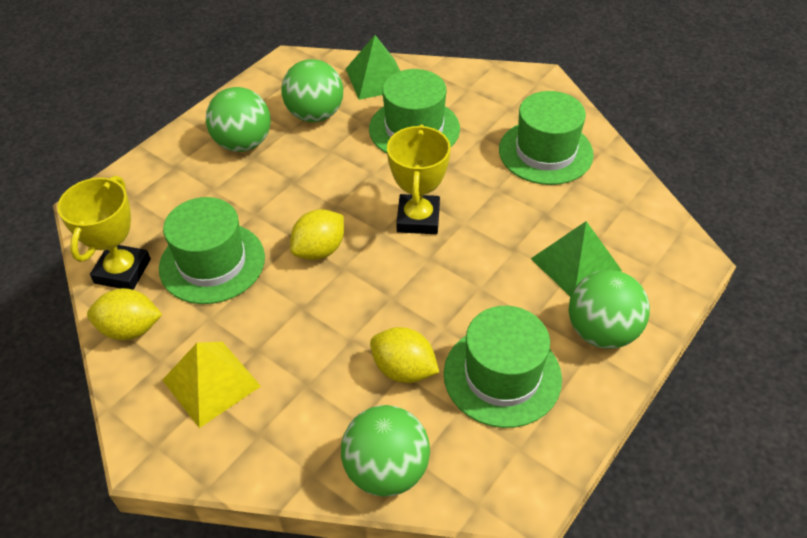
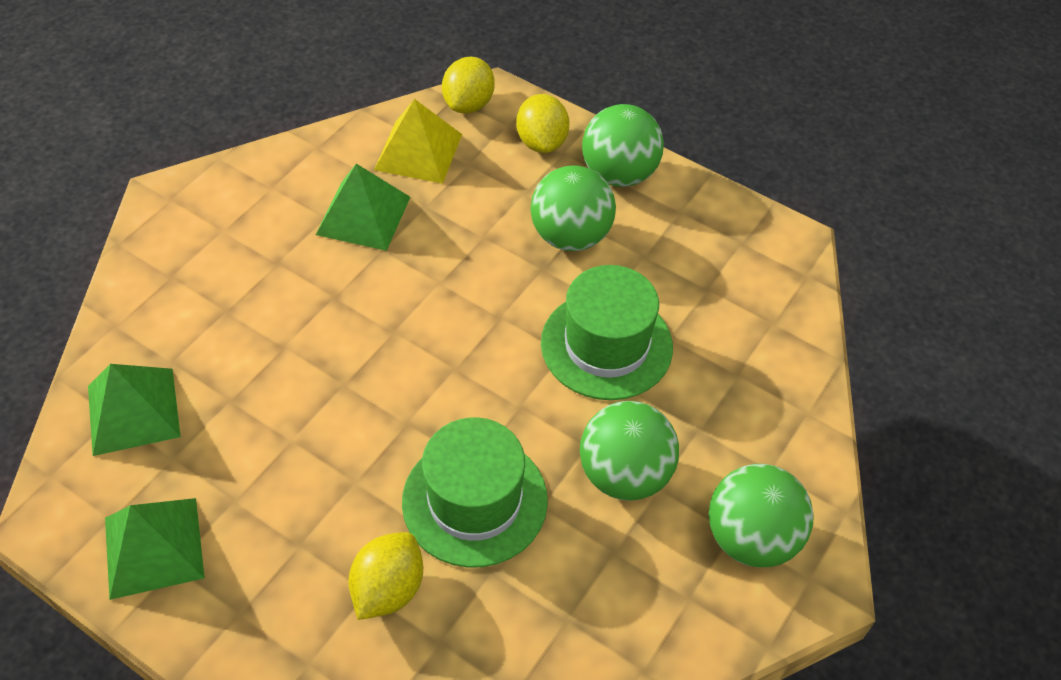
green hat: 4 -> 2
green pyramid: 2 -> 3
yellow trophy: 2 -> 0

